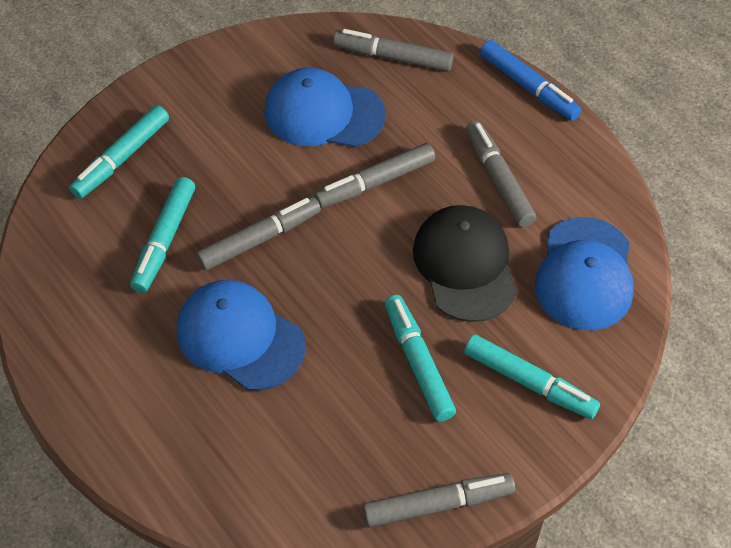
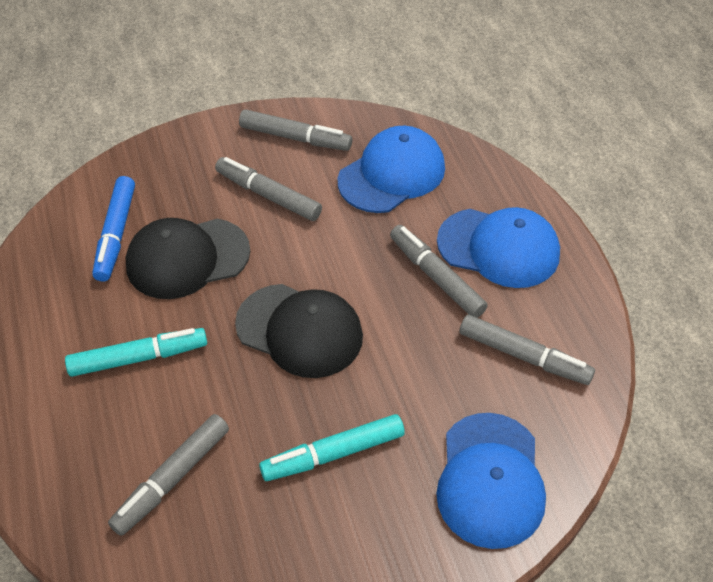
black cap: 1 -> 2
turquoise marker: 4 -> 2

